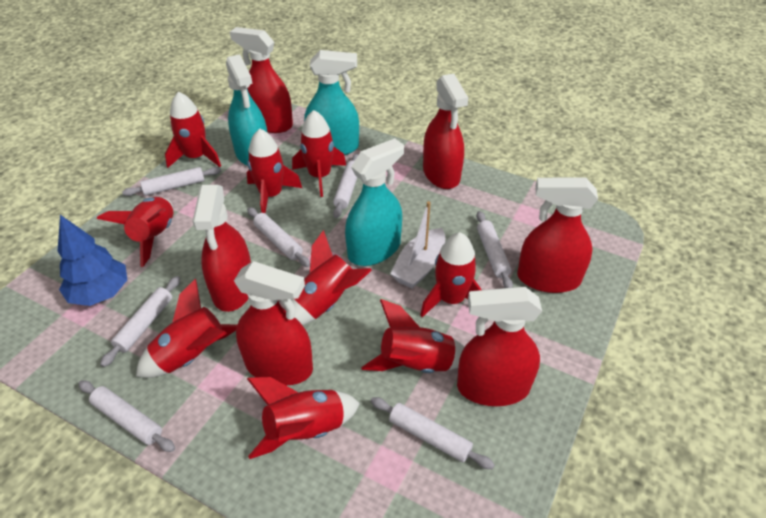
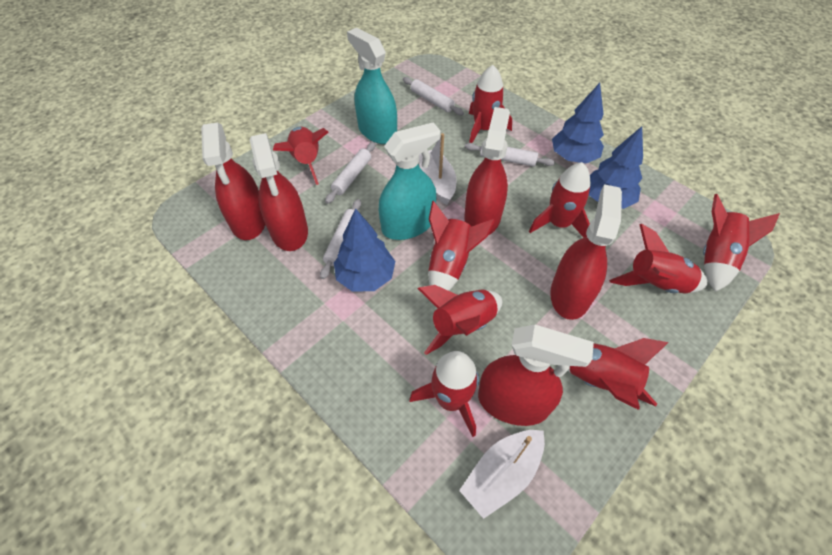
blue tree: 1 -> 3
red spray bottle: 6 -> 5
turquoise spray bottle: 3 -> 2
white boat: 1 -> 2
white rolling pin: 7 -> 4

